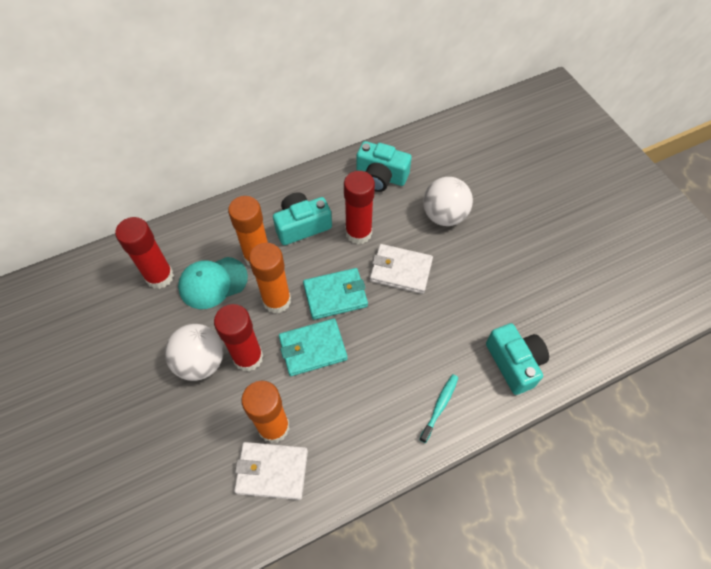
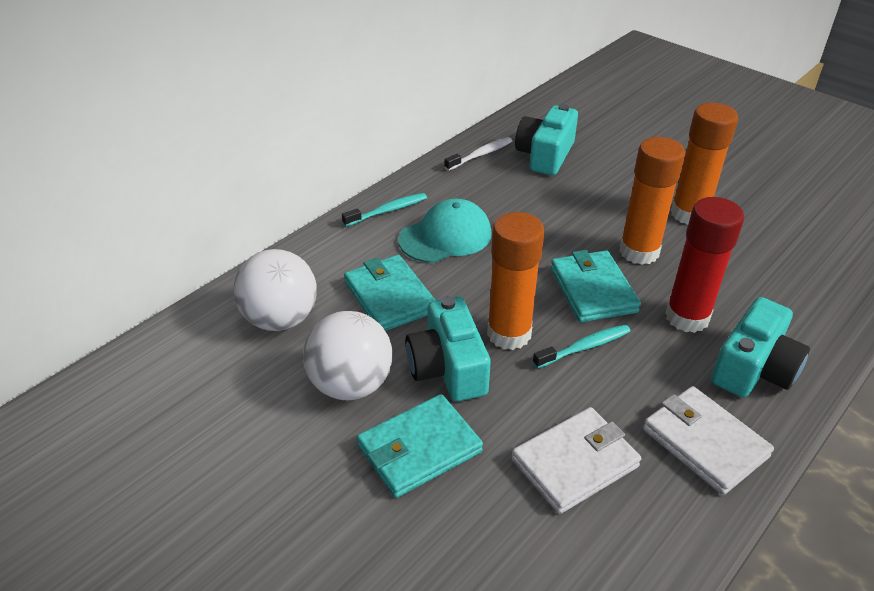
red glue stick: 3 -> 1
turquoise toothbrush: 1 -> 2
turquoise wallet: 2 -> 3
white toothbrush: 0 -> 1

